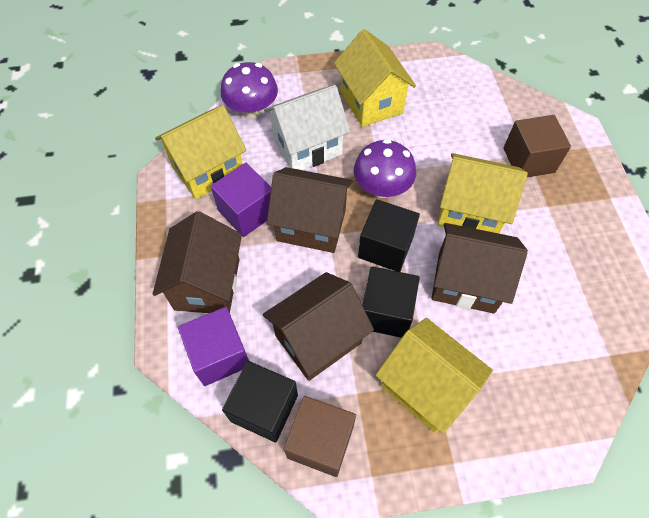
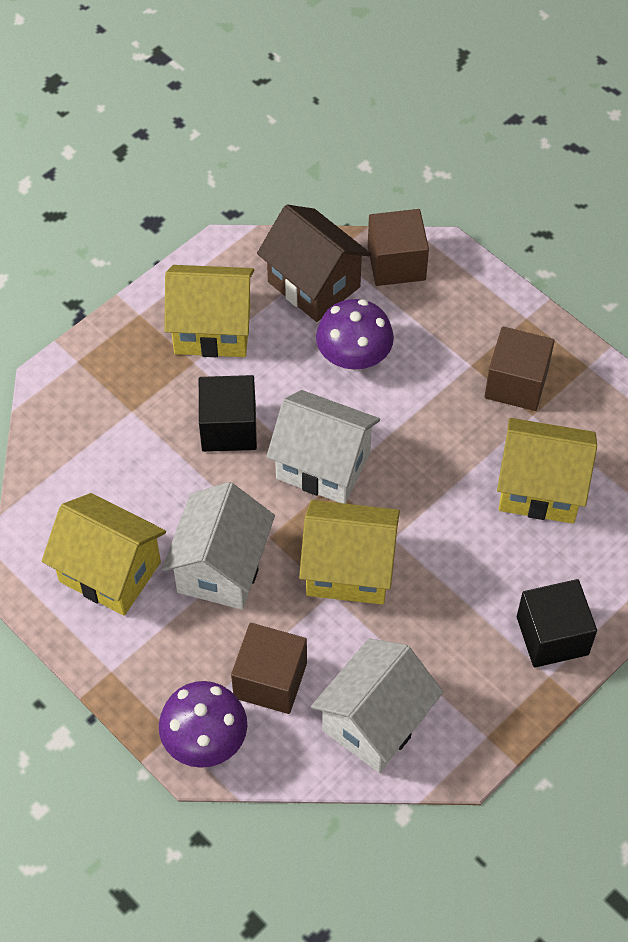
black cube: 3 -> 2
brown cube: 2 -> 3
brown house: 4 -> 1
purple cube: 2 -> 0
white house: 1 -> 3

